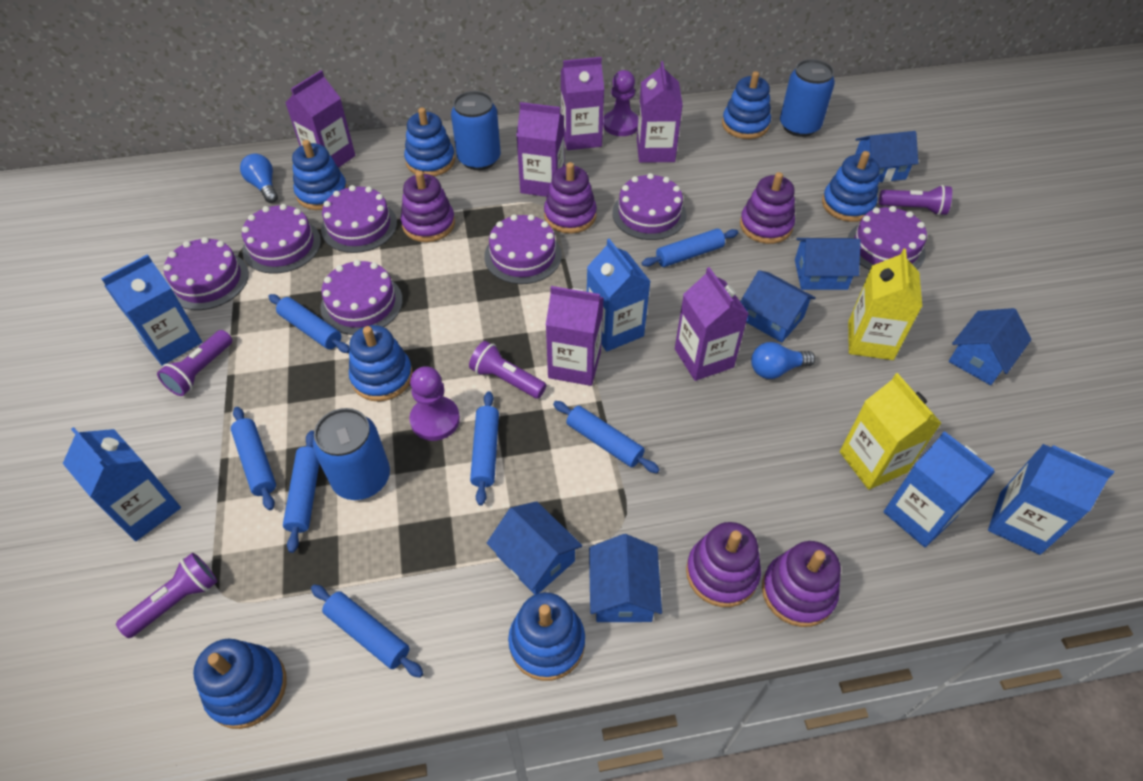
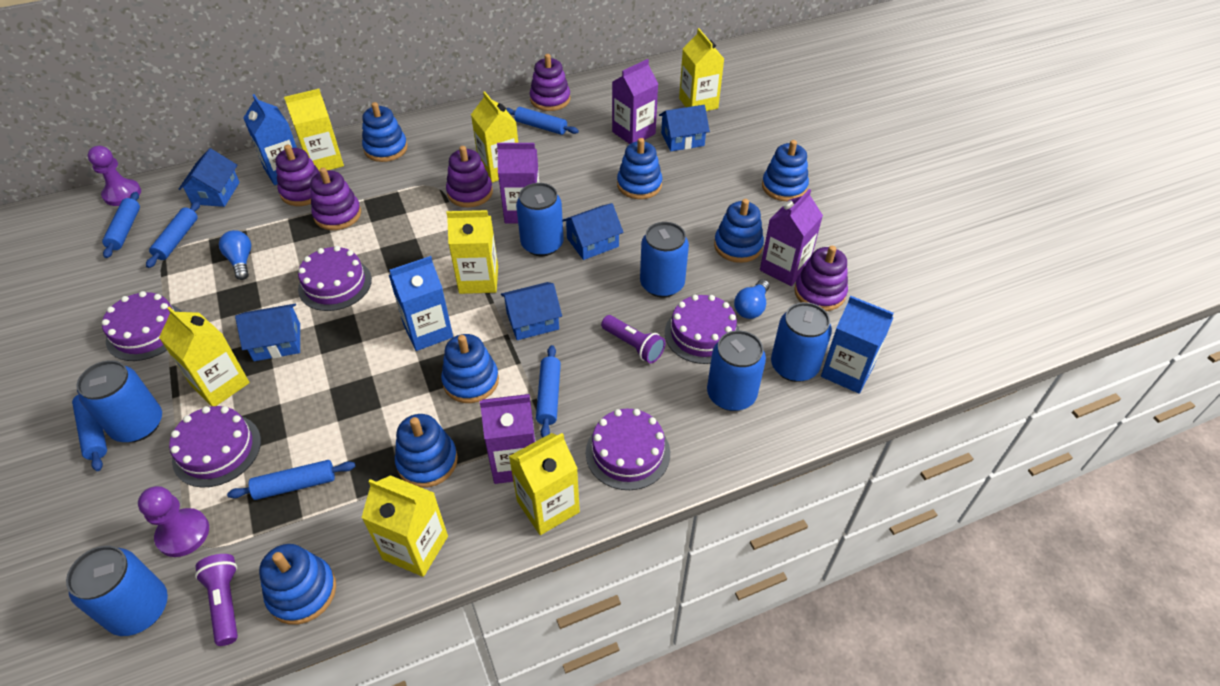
blue can: 3 -> 6
blue carton: 5 -> 3
blue house: 6 -> 5
blue rolling pin: 7 -> 6
purple cake: 7 -> 5
purple carton: 6 -> 4
purple flashlight: 4 -> 2
yellow carton: 2 -> 7

